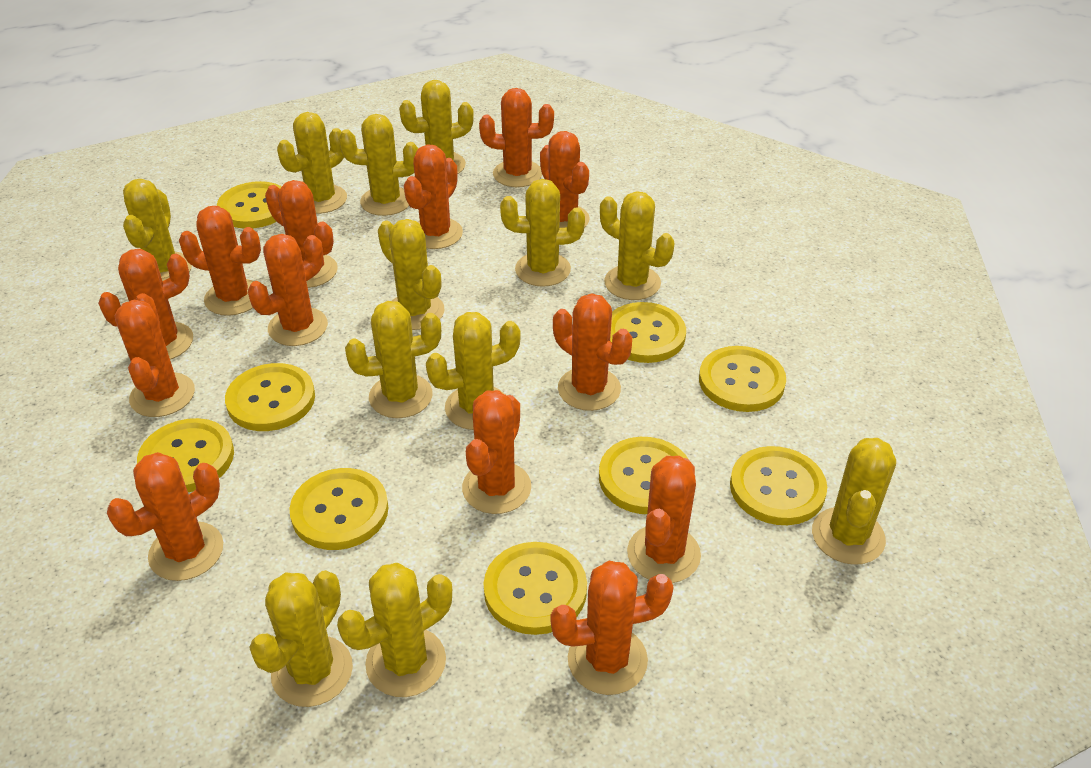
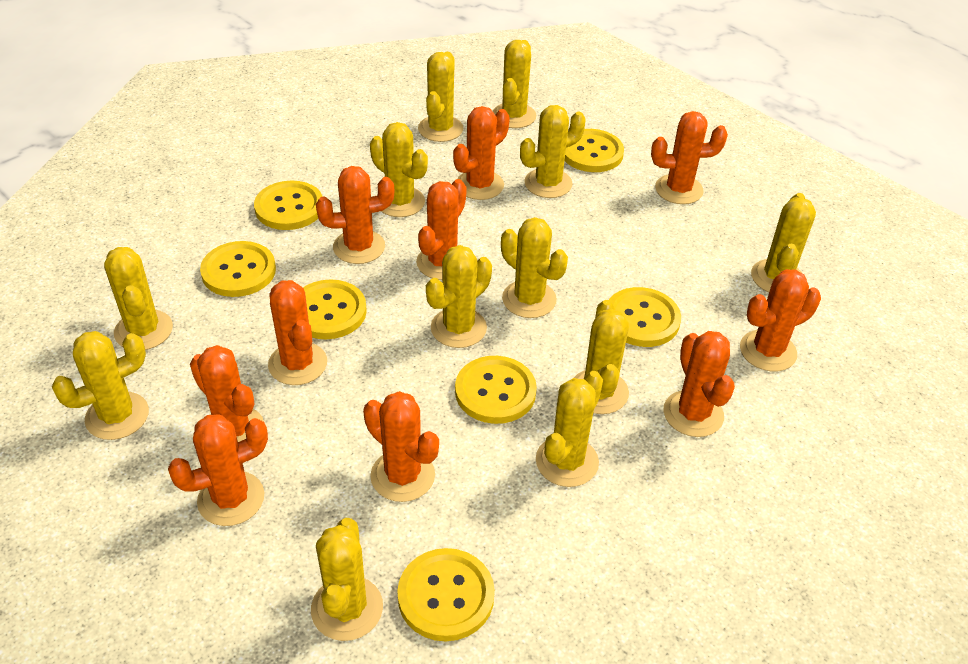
orange cactus: 13 -> 10
yellow button: 9 -> 7

